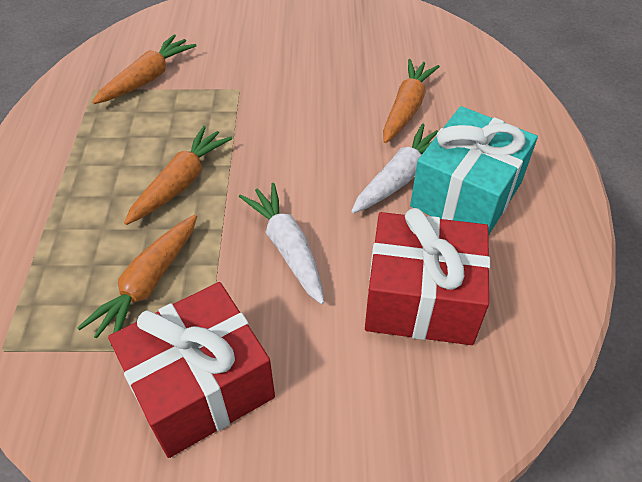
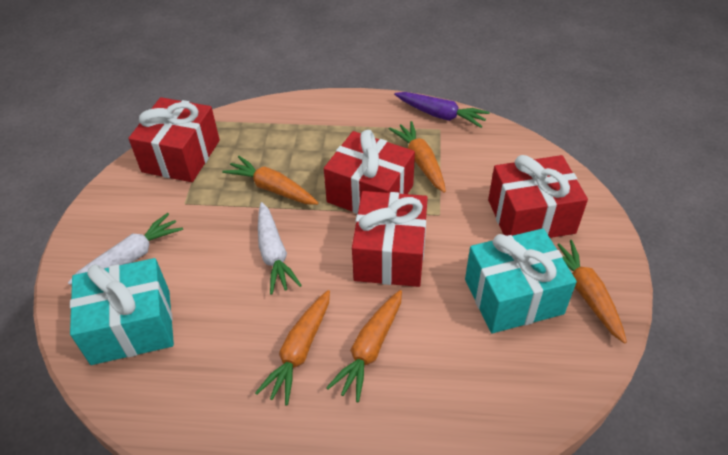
orange carrot: 4 -> 5
purple carrot: 0 -> 1
red gift: 2 -> 4
turquoise gift: 1 -> 2

